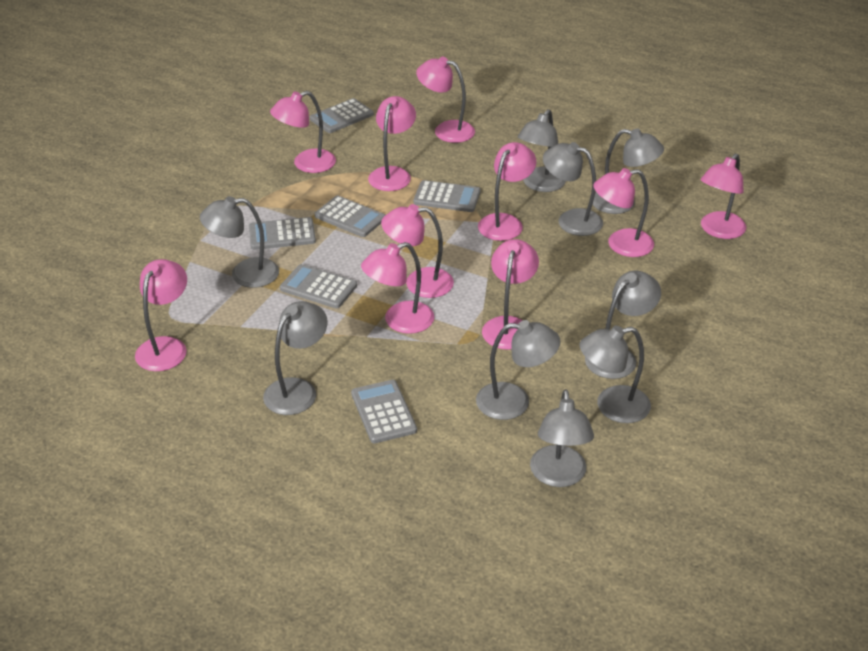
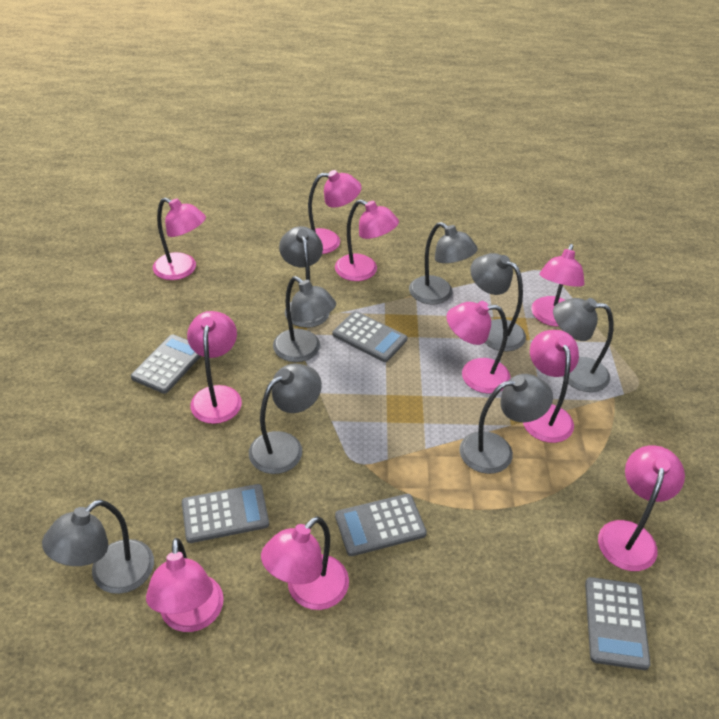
grey calculator: 6 -> 5
grey lamp: 9 -> 8

